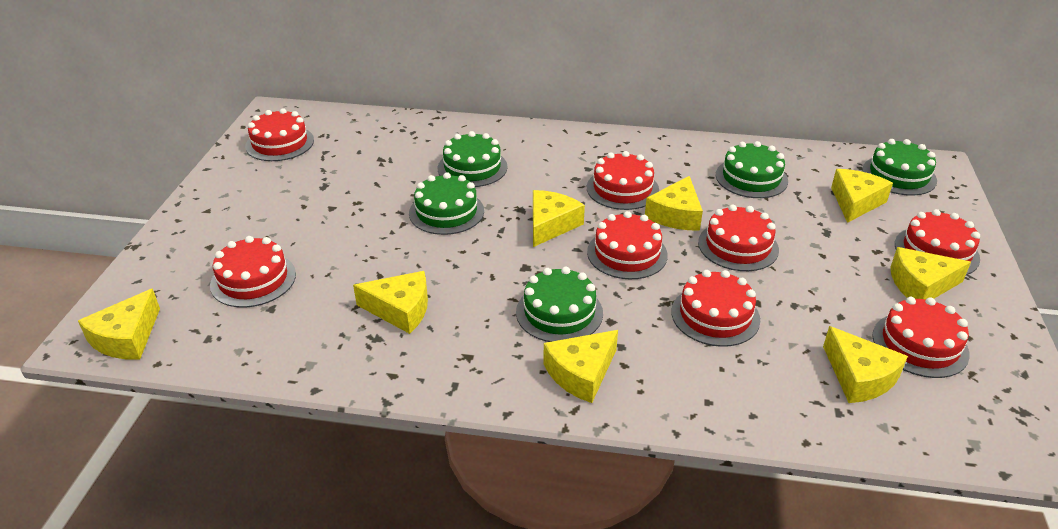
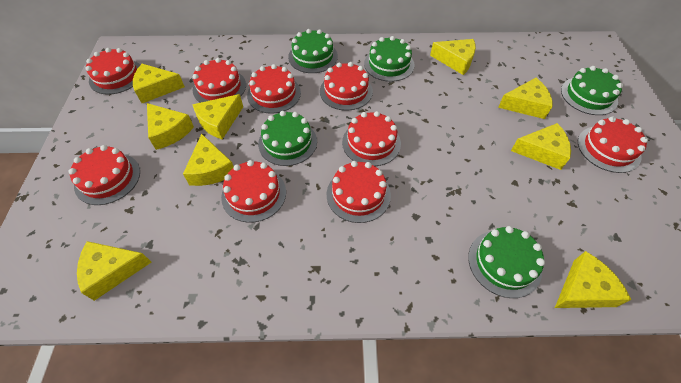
red cake: 8 -> 9
yellow cheese: 8 -> 9

